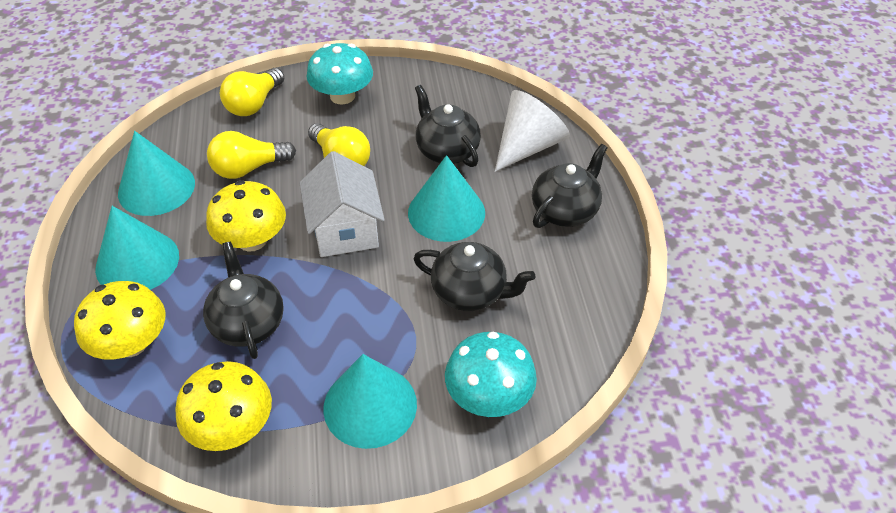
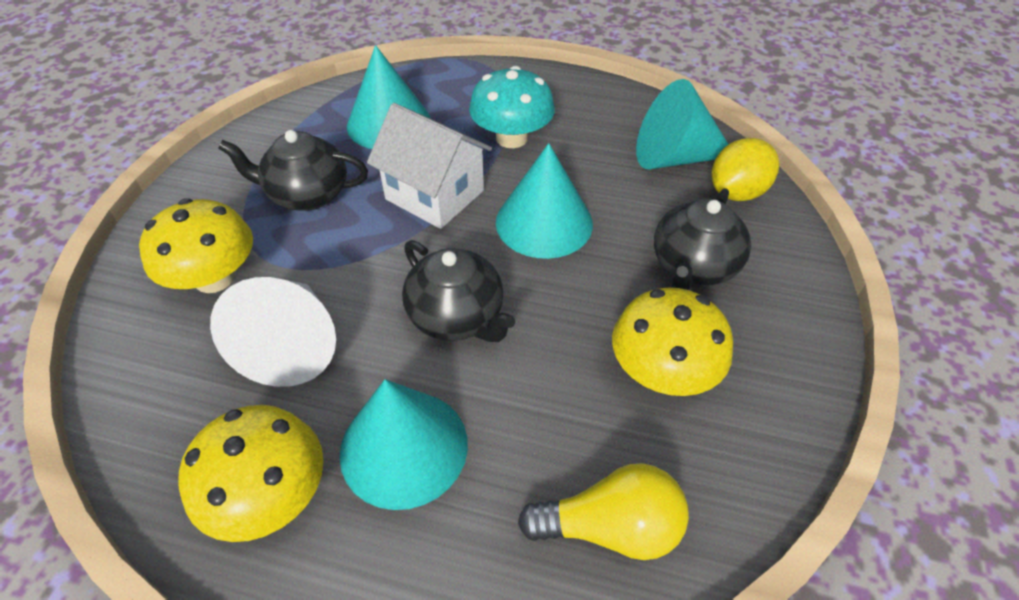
black teapot: 4 -> 3
turquoise mushroom: 2 -> 1
yellow lemon: 0 -> 1
yellow light bulb: 3 -> 1

